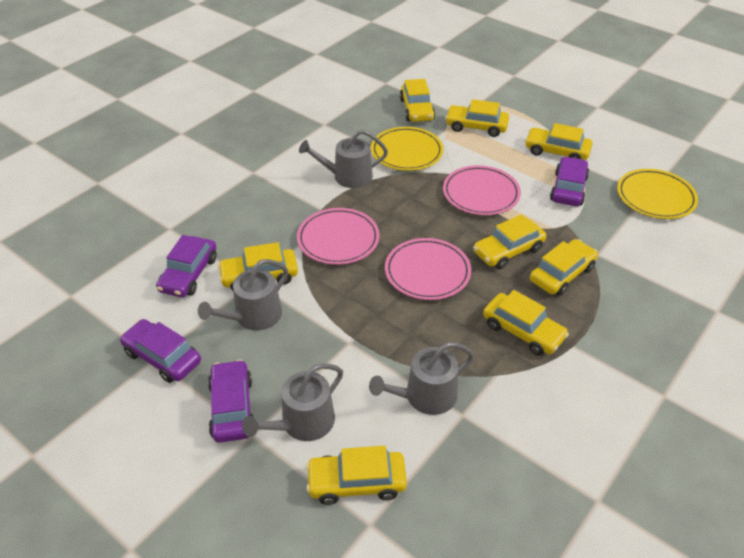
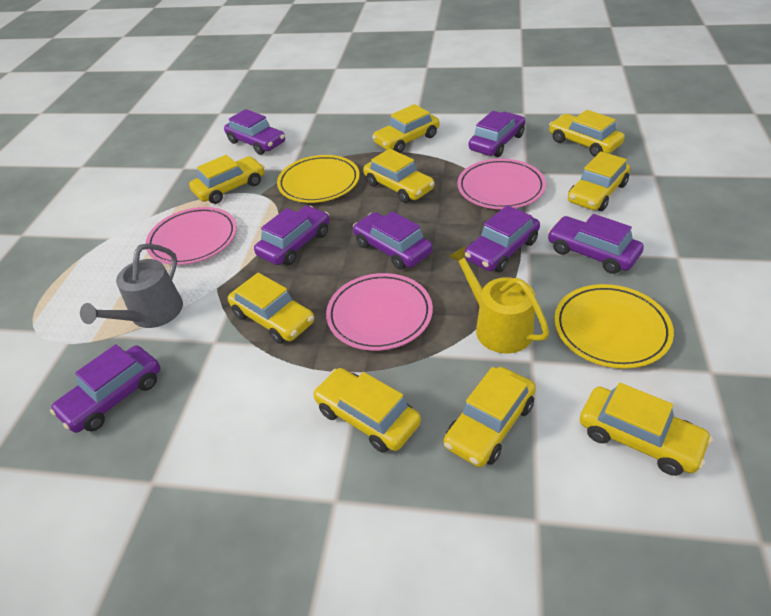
grey watering can: 4 -> 1
purple car: 4 -> 7
yellow car: 8 -> 9
yellow watering can: 0 -> 1

